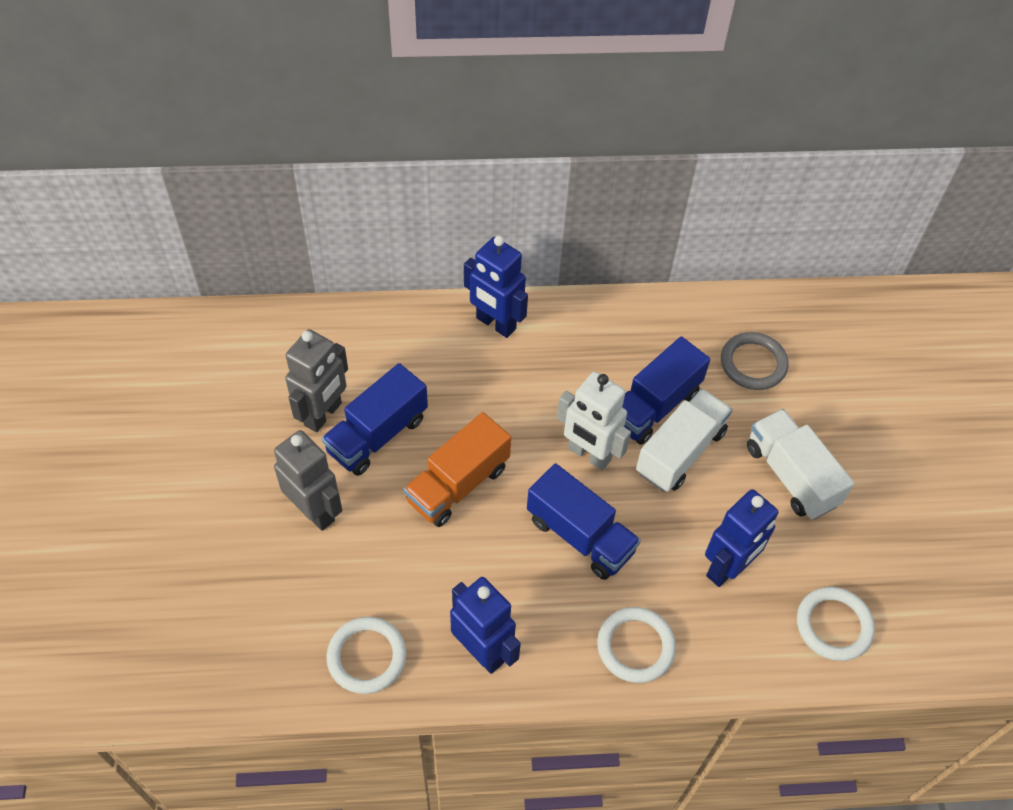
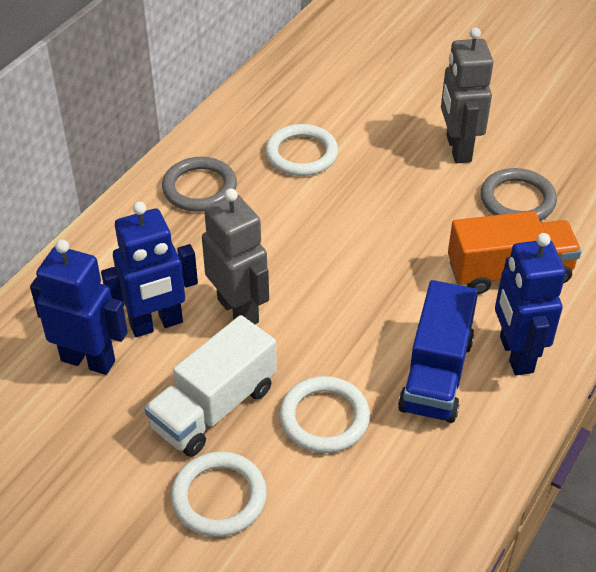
blue truck: 3 -> 1
grey ring: 1 -> 2
white robot: 1 -> 0
white truck: 2 -> 1

